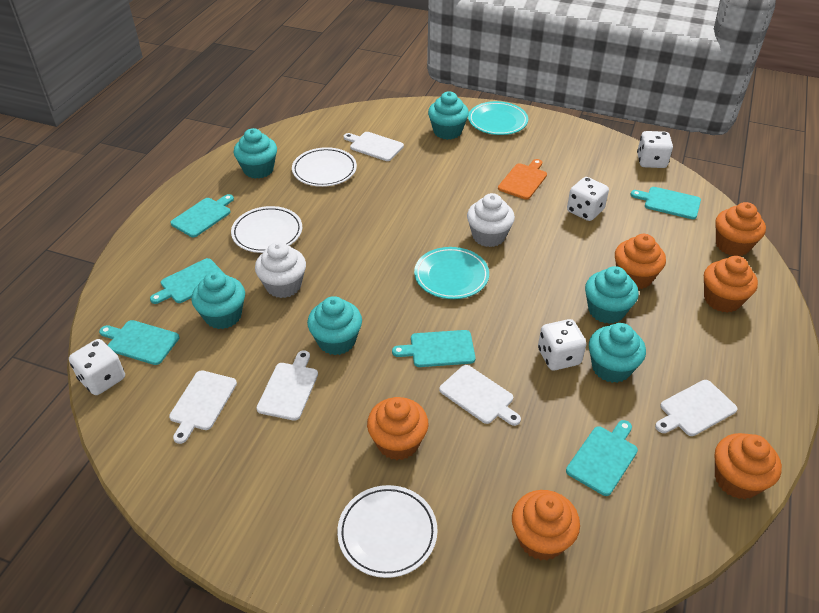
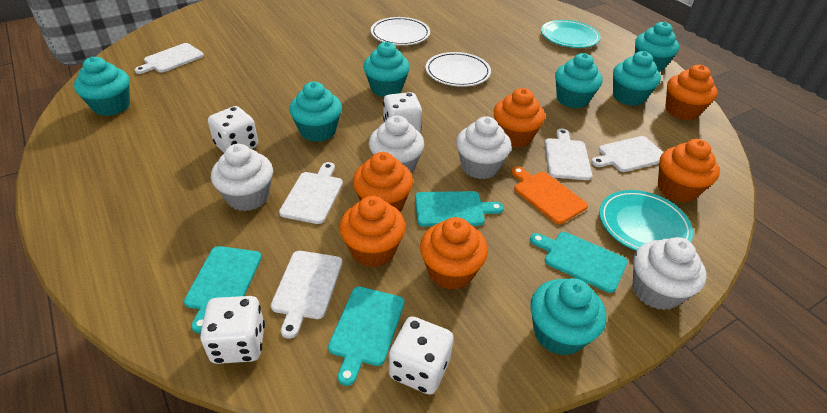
turquoise cupcake: 6 -> 7
turquoise cutting board: 6 -> 4
white cupcake: 2 -> 4
white plate: 3 -> 2

